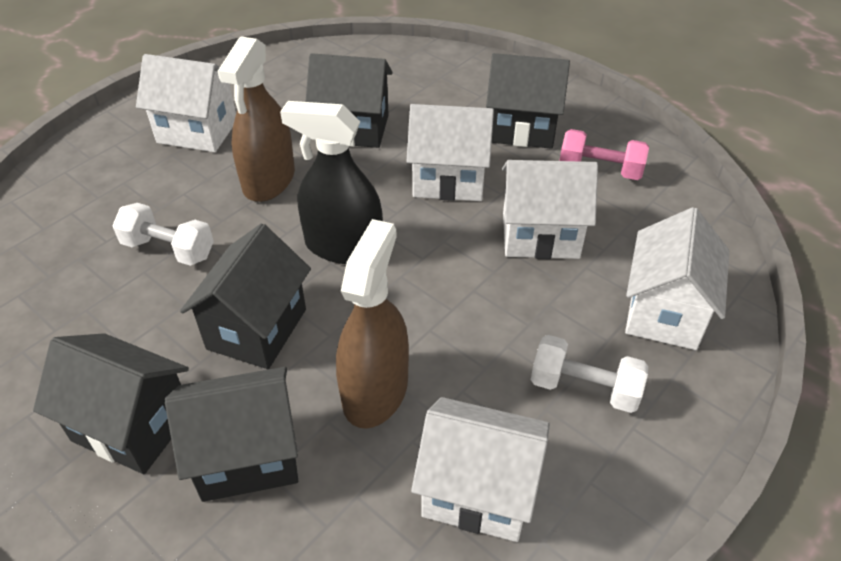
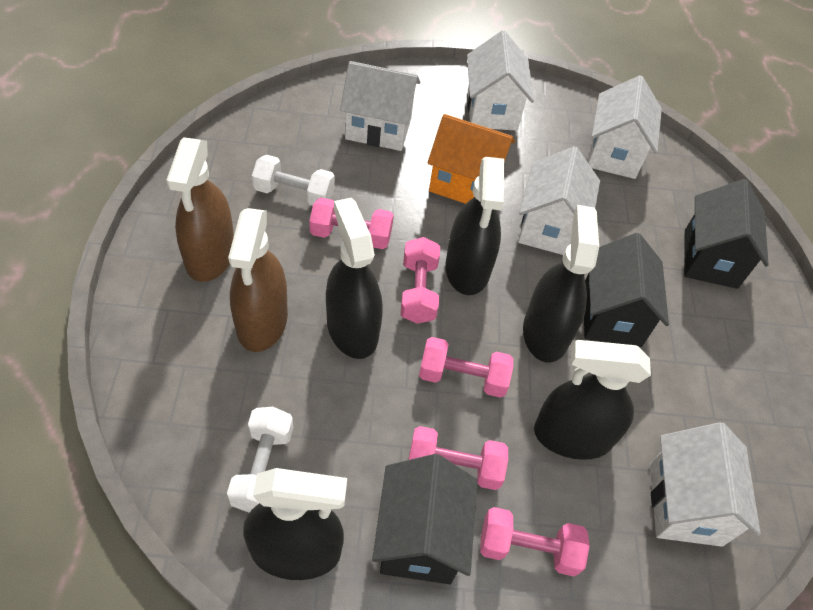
black house: 5 -> 3
black spray bottle: 1 -> 5
orange house: 0 -> 1
pink dumbbell: 1 -> 5

